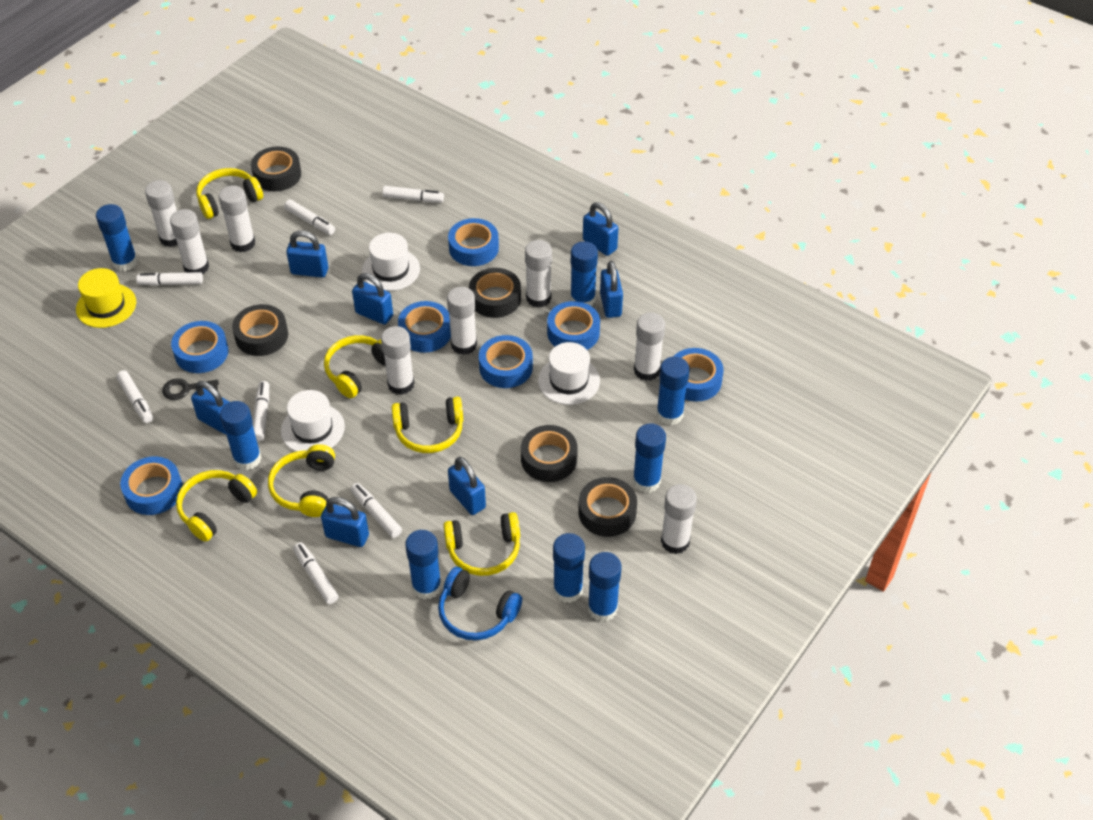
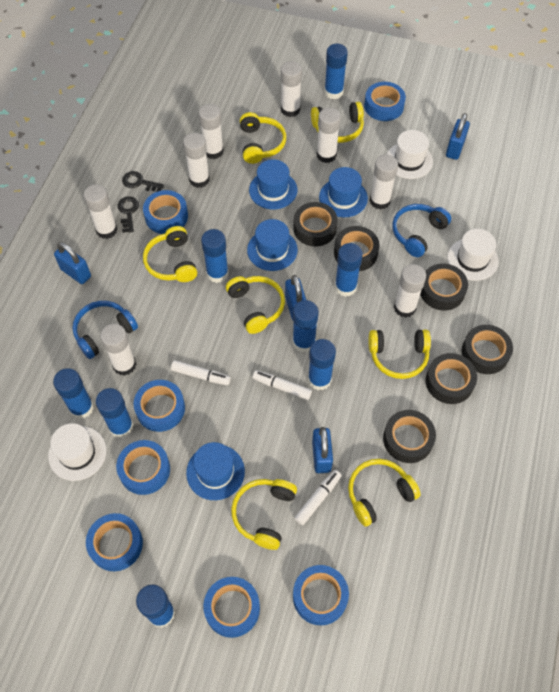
black key: 1 -> 2
black tape: 5 -> 6
blue hat: 0 -> 4
blue headphones: 1 -> 2
blue padlock: 7 -> 4
white marker: 7 -> 3
yellow hat: 1 -> 0
yellow headphones: 6 -> 7

